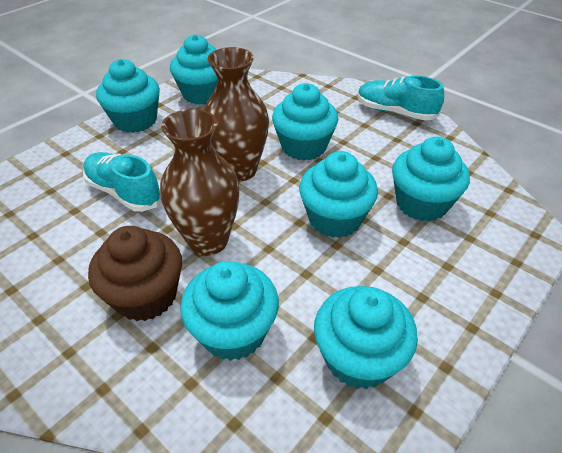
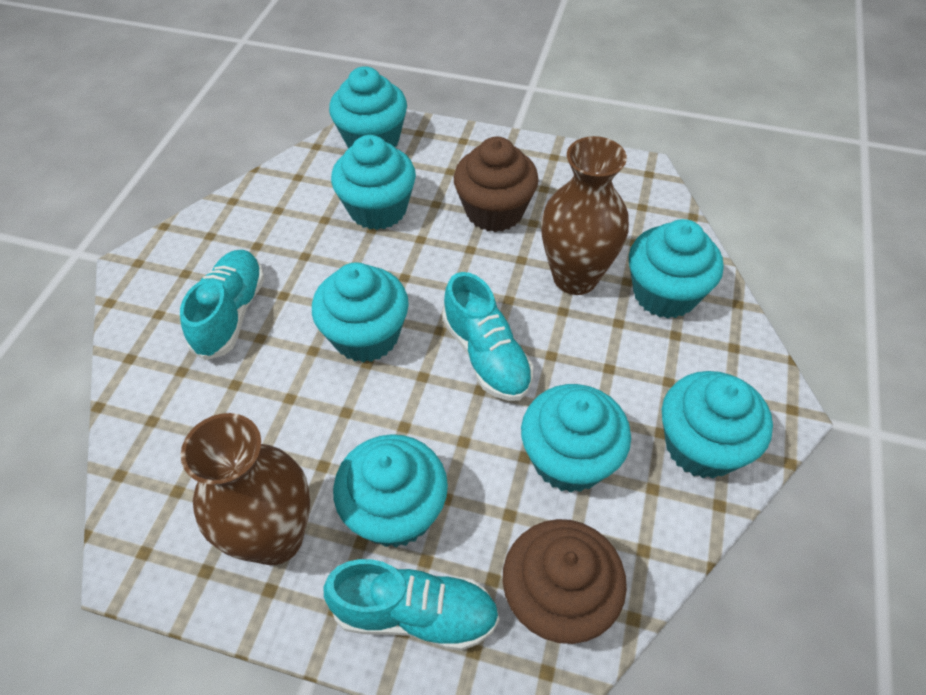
brown cupcake: 1 -> 2
turquoise shoe: 2 -> 3

